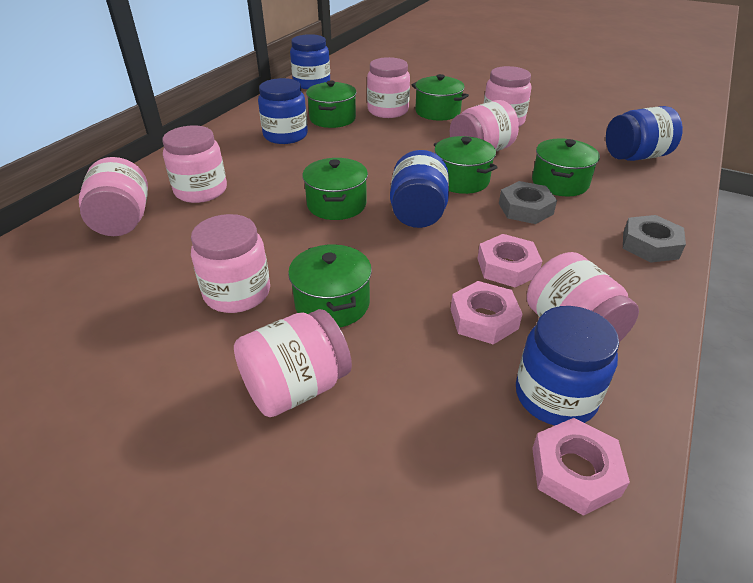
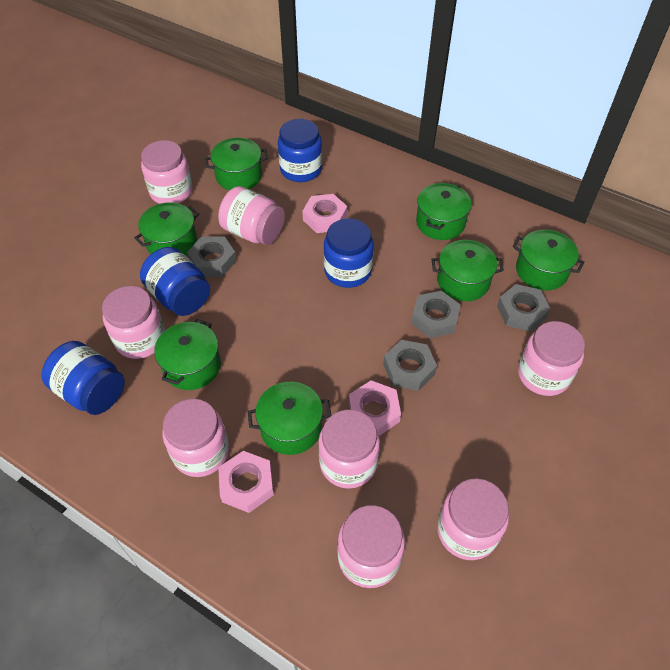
blue jar: 5 -> 4
green pot: 6 -> 7
grey nut: 2 -> 4

